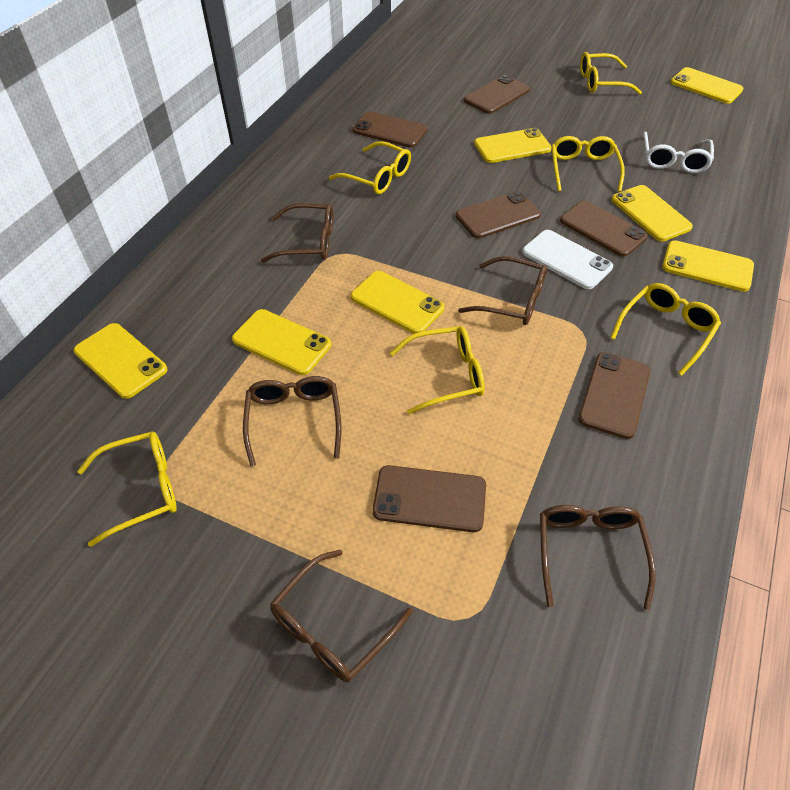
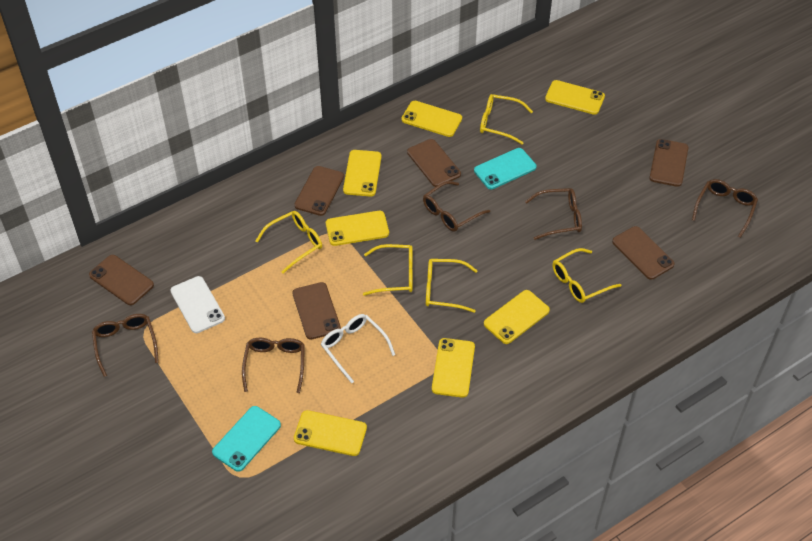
turquoise phone: 0 -> 2
yellow glasses: 6 -> 5

